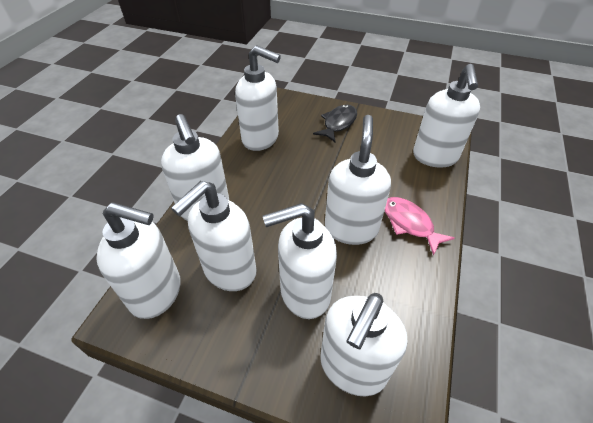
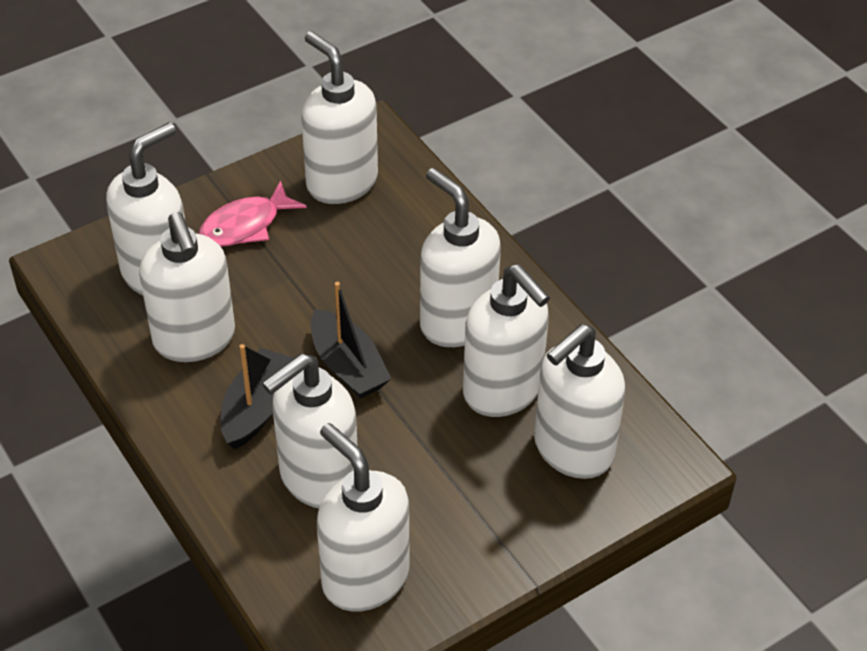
black boat: 0 -> 2
black fish: 1 -> 0

